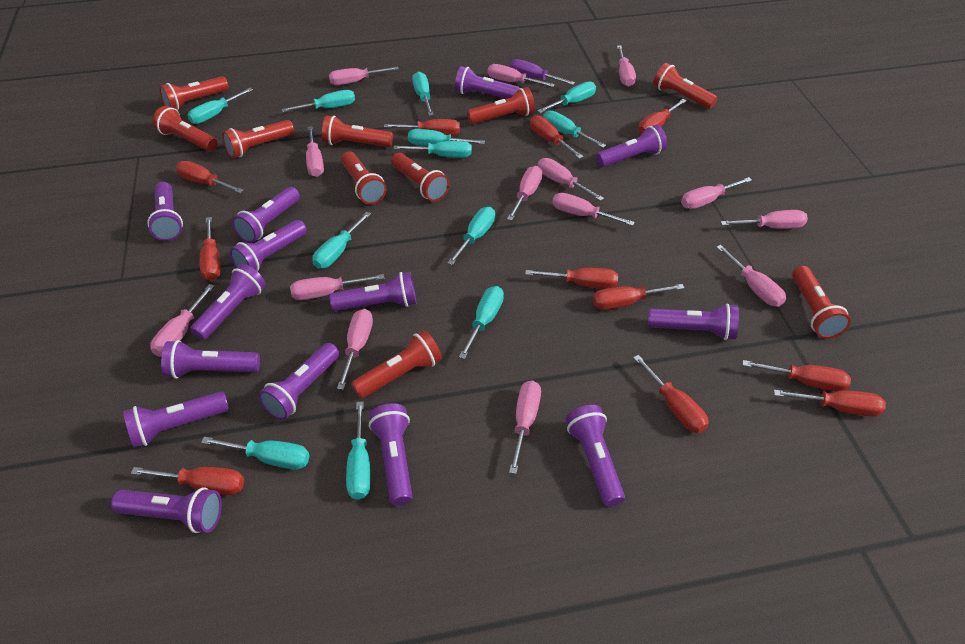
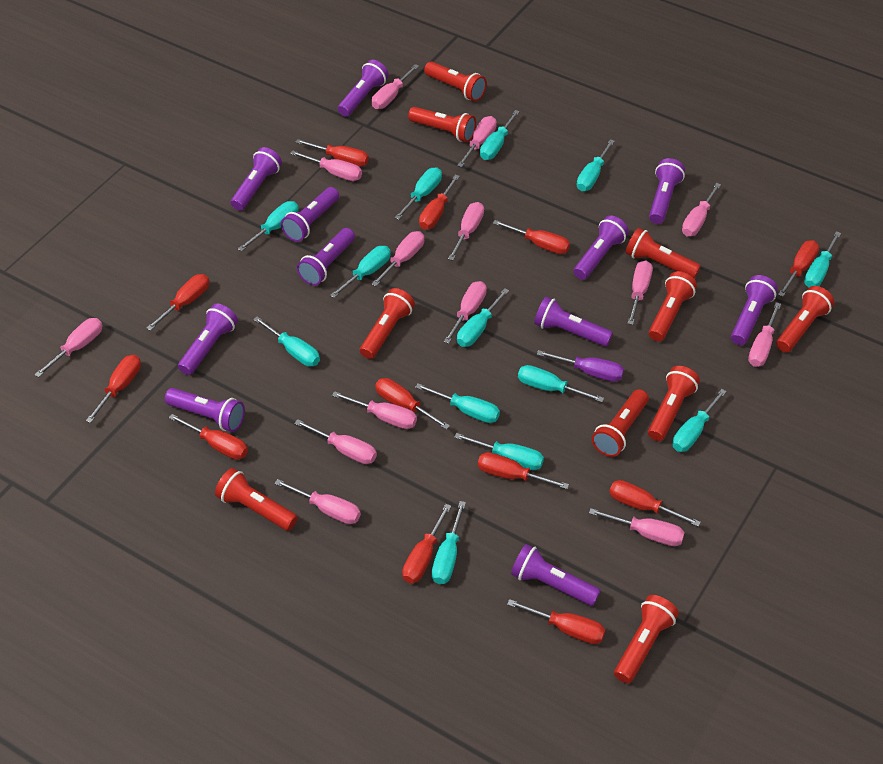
purple flashlight: 14 -> 11
red screwdriver: 11 -> 12
turquoise screwdriver: 12 -> 13

